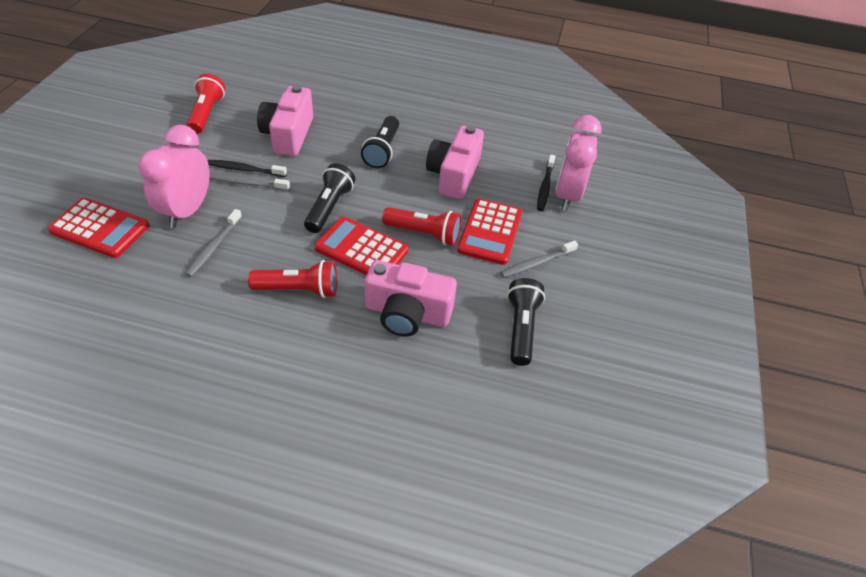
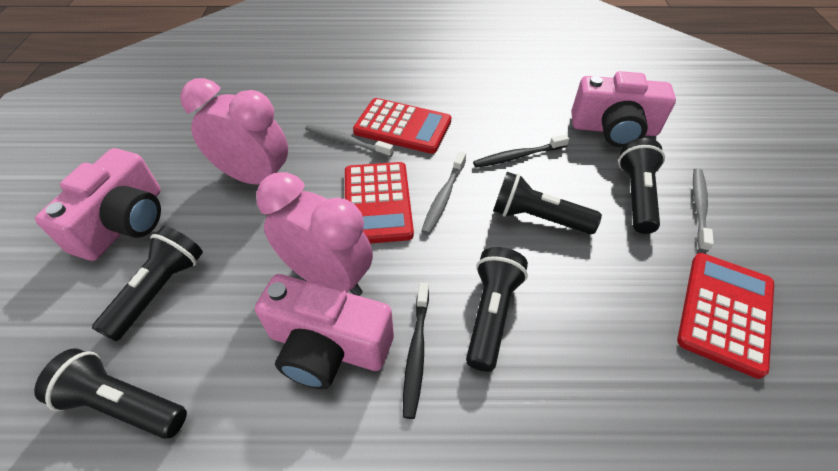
black flashlight: 3 -> 5
red flashlight: 3 -> 0

